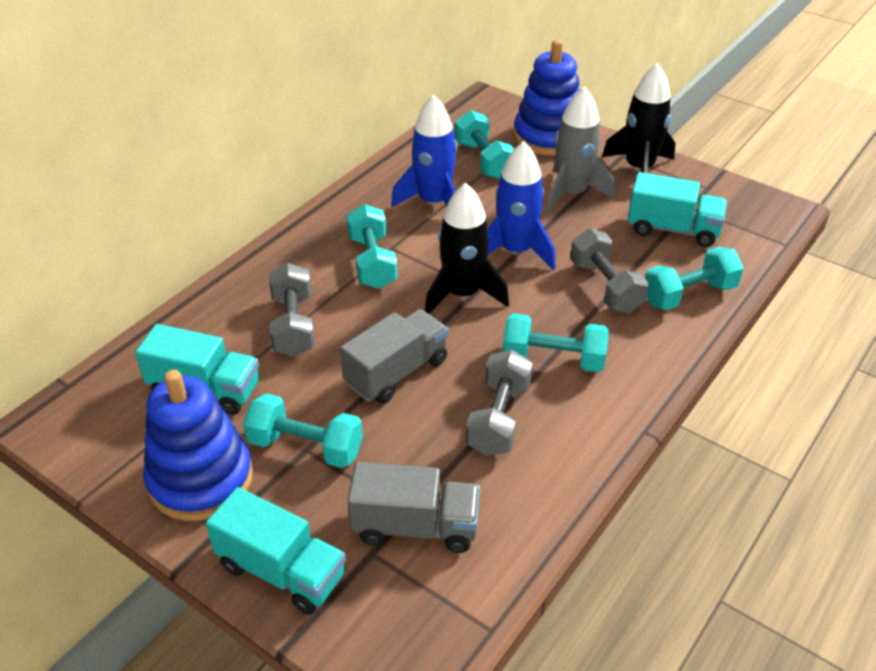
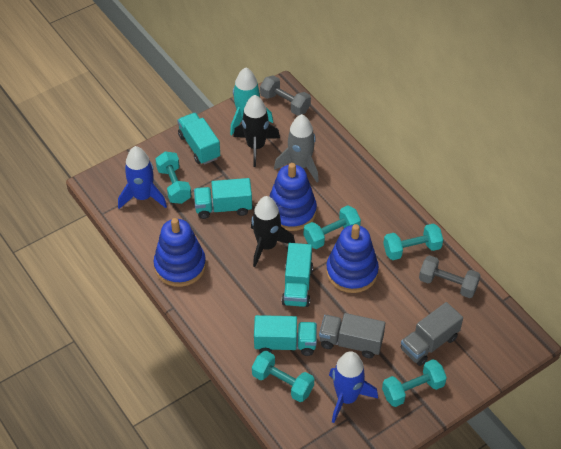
blue stacking toy: 2 -> 3
grey dumbbell: 3 -> 2
turquoise rocket: 0 -> 1
turquoise truck: 3 -> 4

